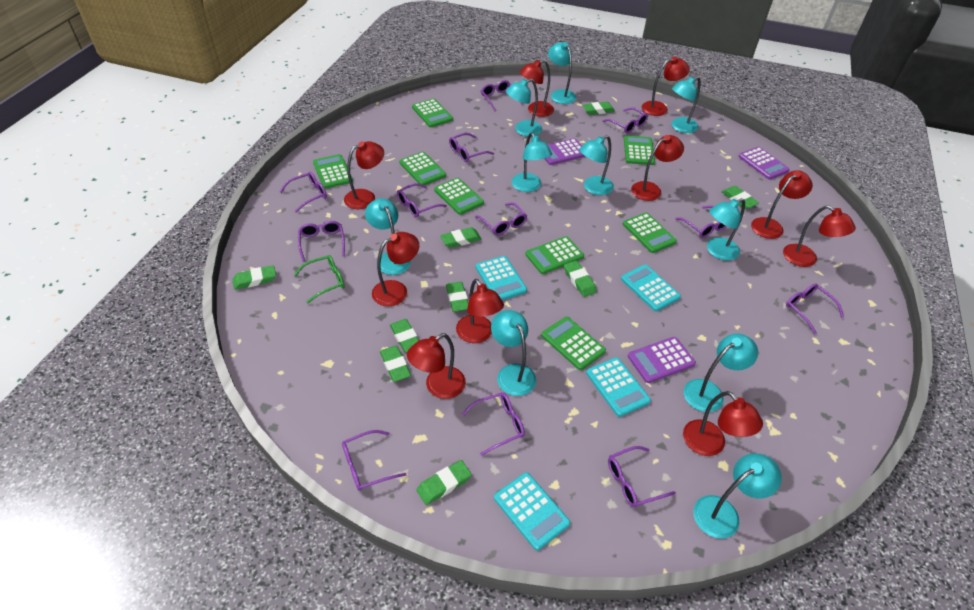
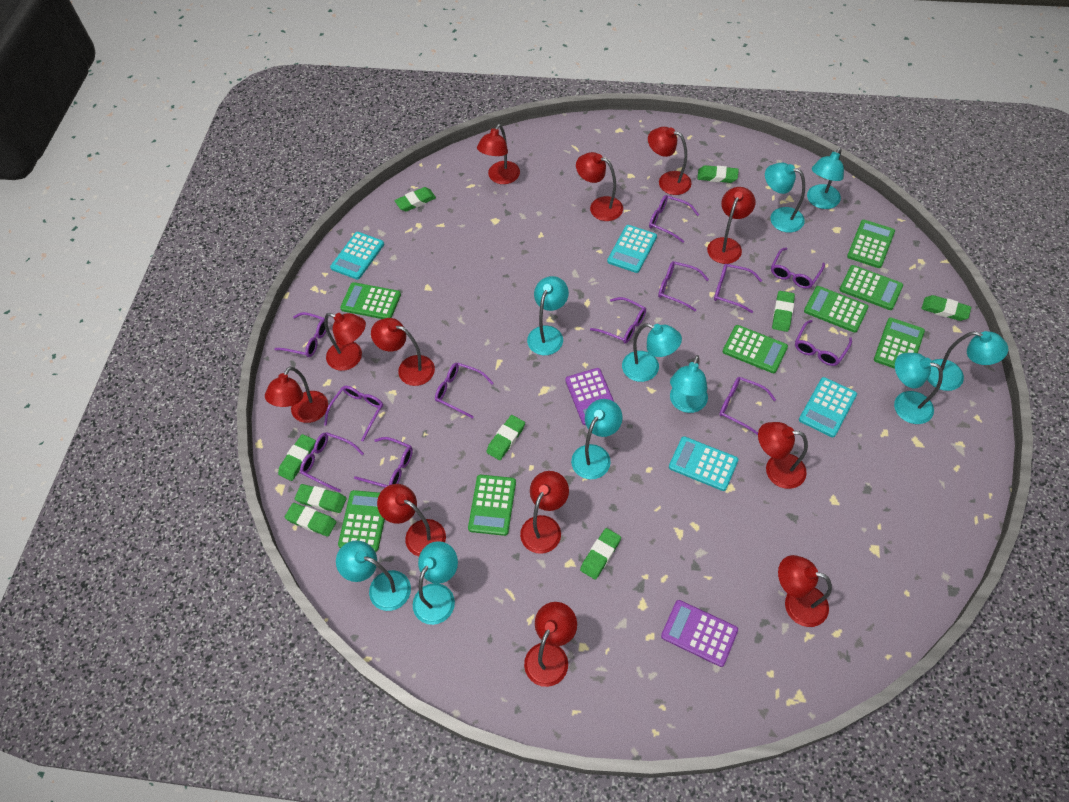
green glasses: 1 -> 0
purple calculator: 3 -> 2
red lamp: 10 -> 12

